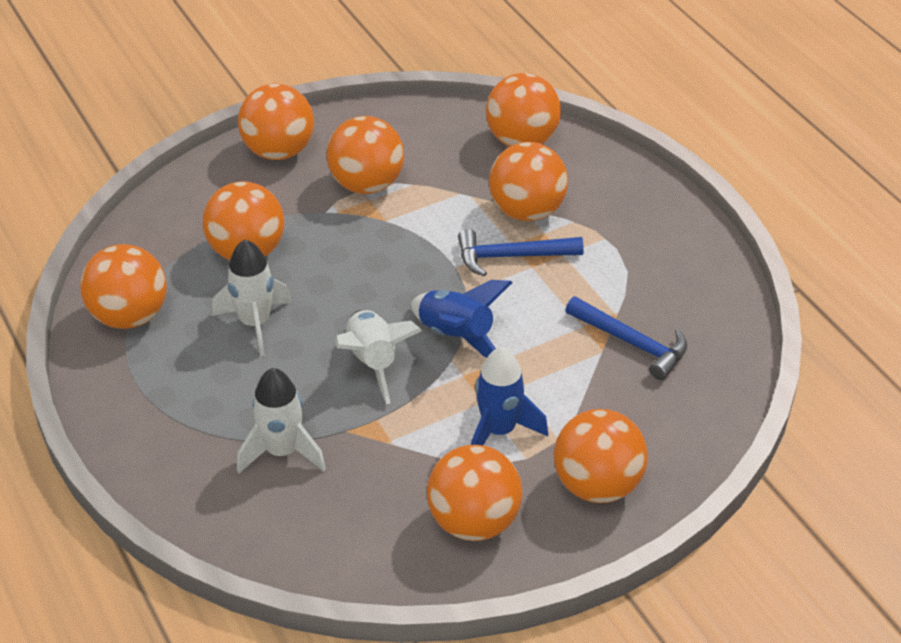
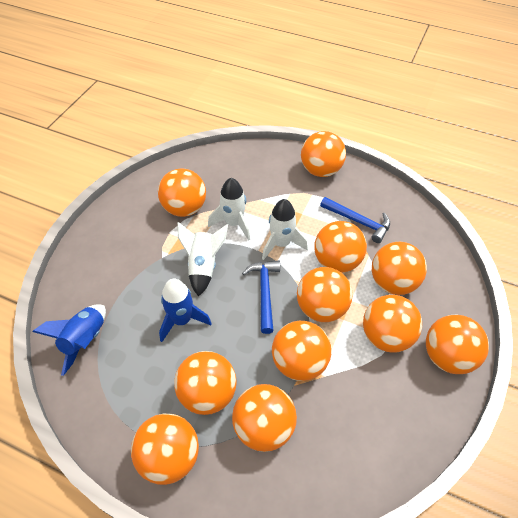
orange ball: 8 -> 11

